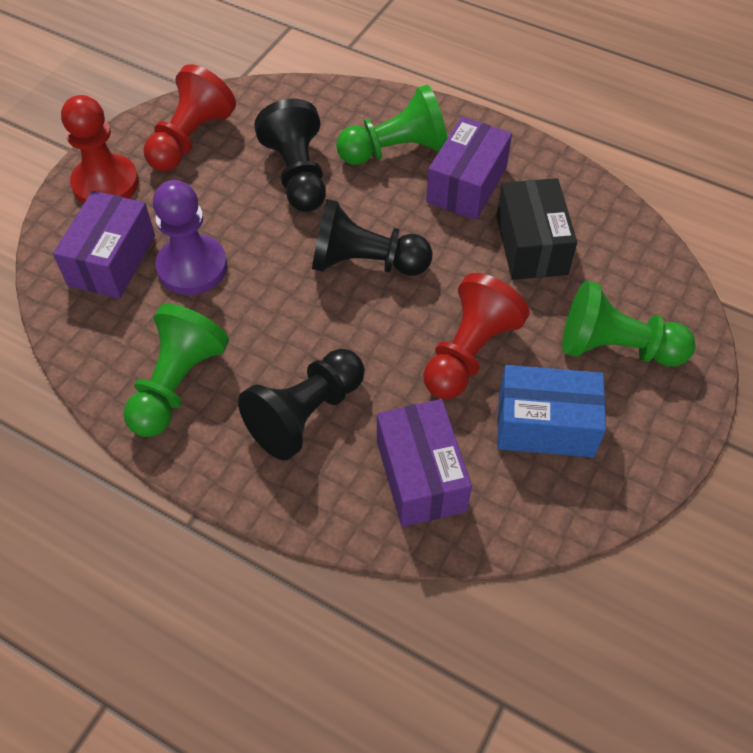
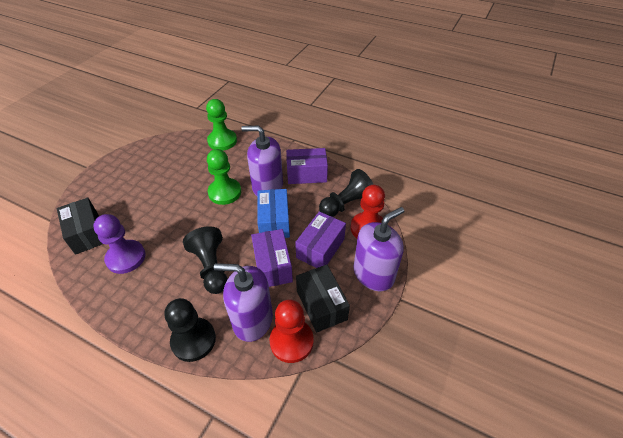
black box: 1 -> 2
green pawn: 3 -> 2
purple soap dispenser: 0 -> 3
red pawn: 3 -> 2

